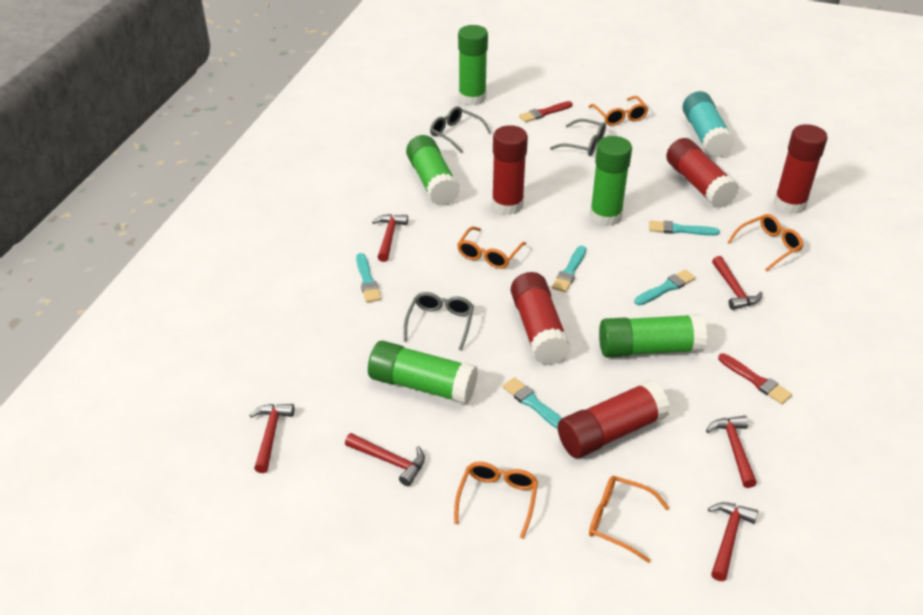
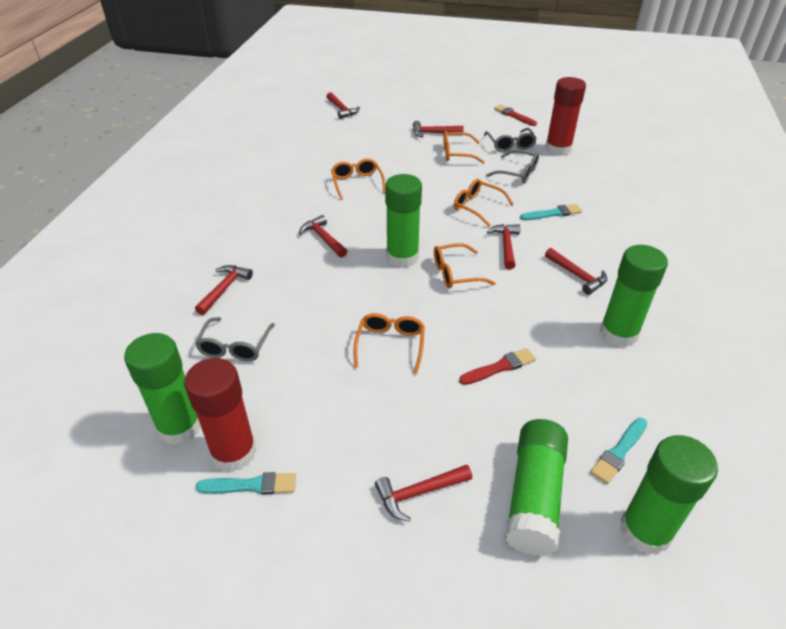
red glue stick: 5 -> 2
red hammer: 6 -> 7
turquoise brush: 5 -> 3
turquoise glue stick: 1 -> 0

